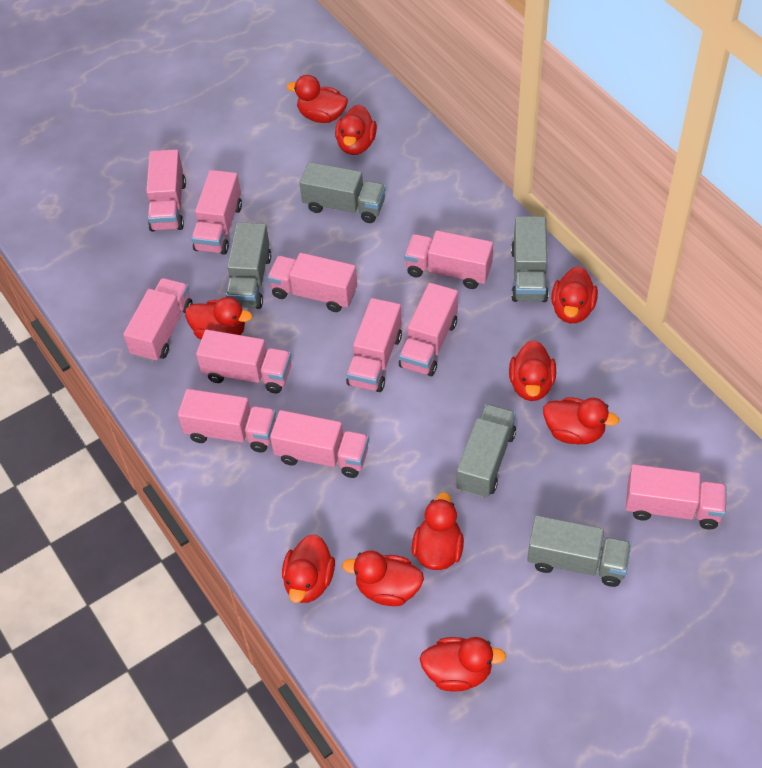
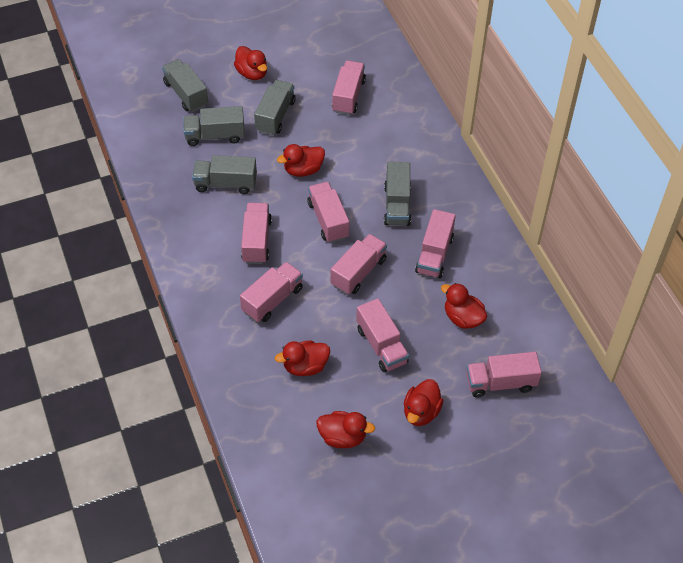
pink truck: 11 -> 8
red duck: 10 -> 6

